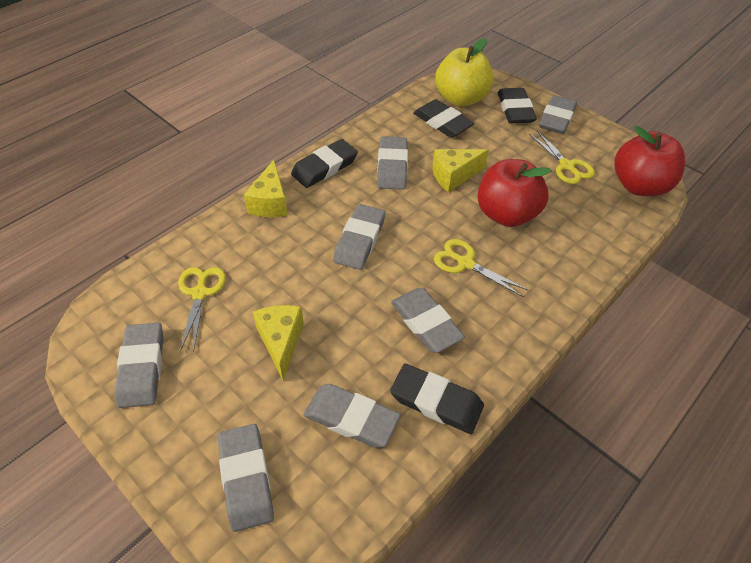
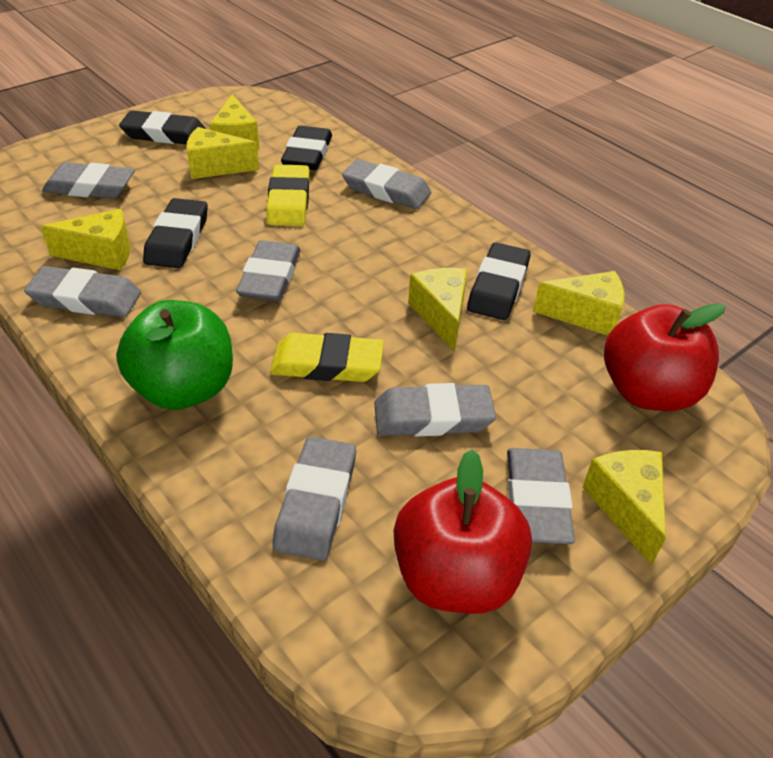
green apple: 0 -> 1
yellow apple: 1 -> 0
yellow cheese: 3 -> 6
yellow eraser: 0 -> 2
yellow scissors: 3 -> 0

